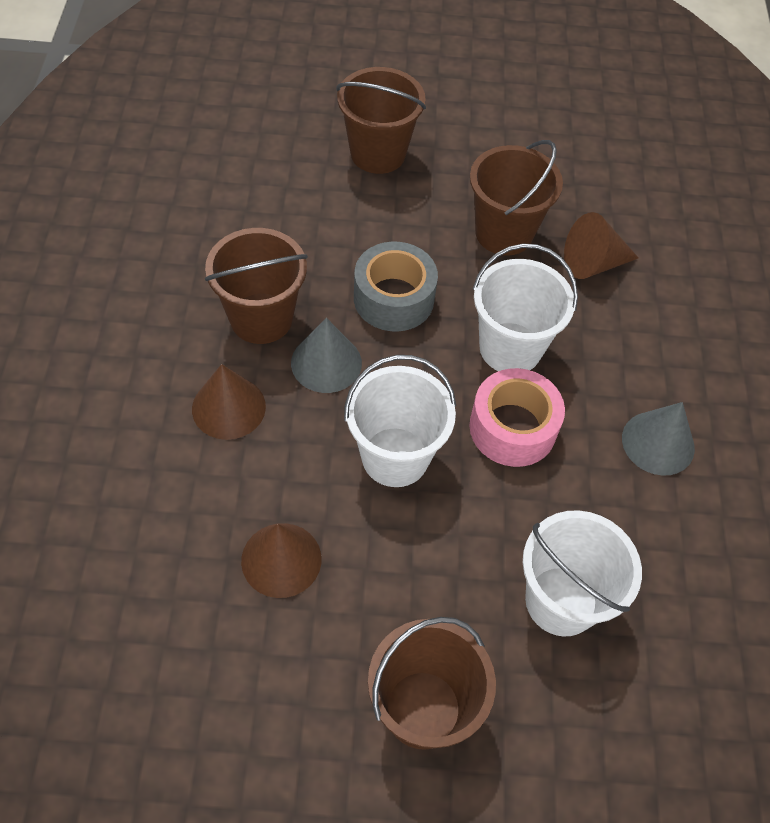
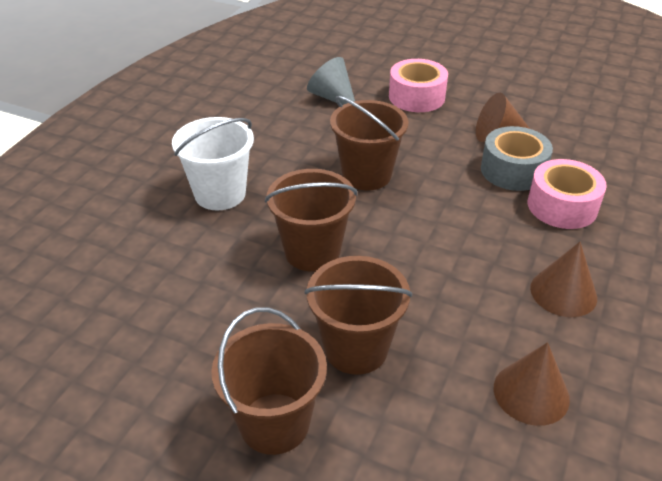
grey cone: 2 -> 1
pink tape: 1 -> 2
white bucket: 3 -> 1

